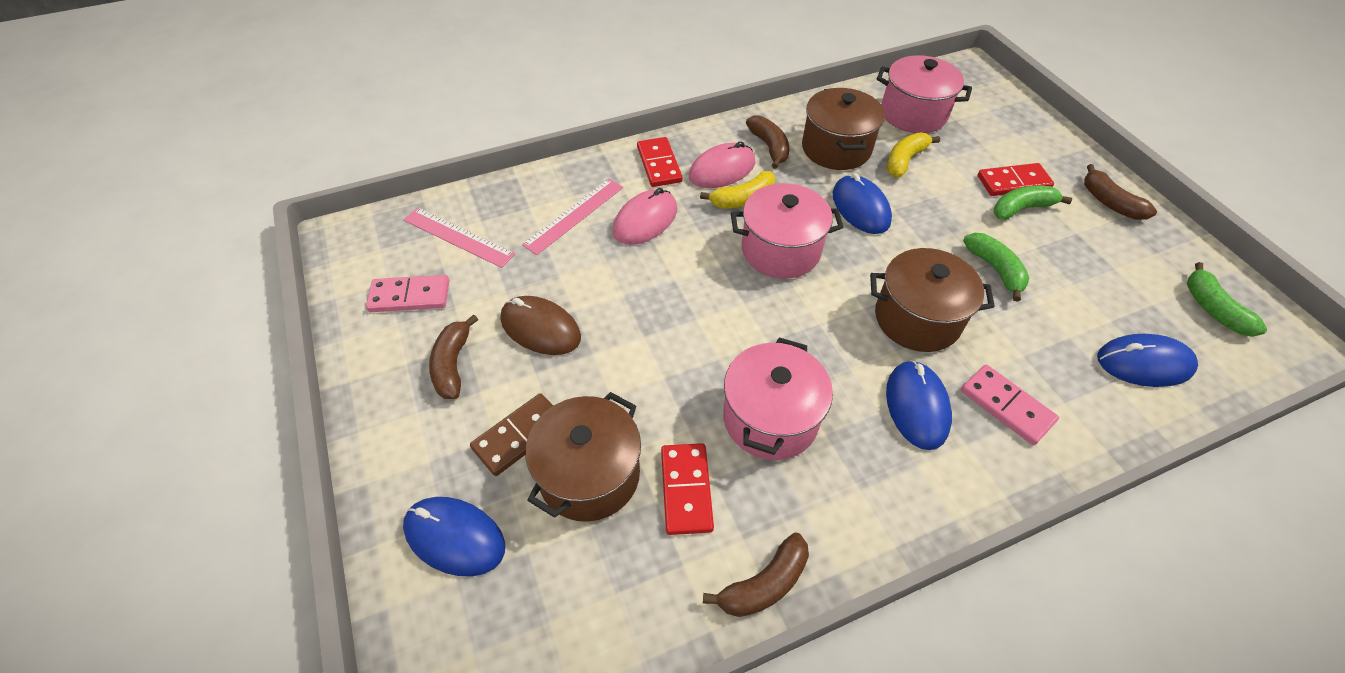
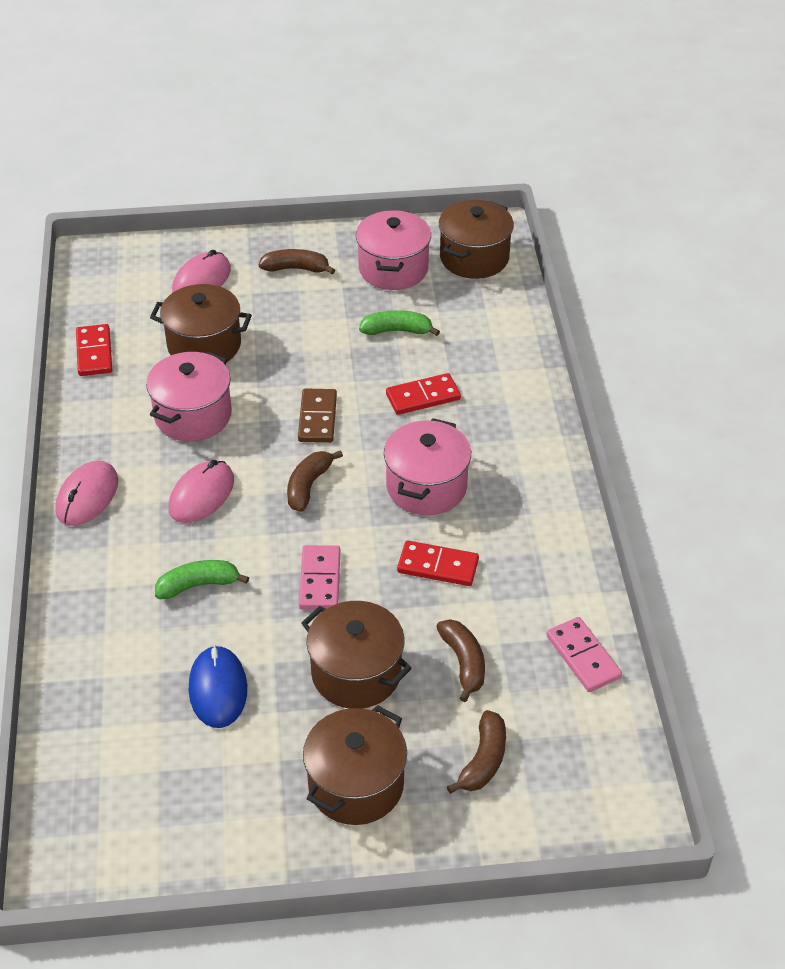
blue mouse: 4 -> 1
brown mouse: 1 -> 0
brown pot: 3 -> 4
green banana: 3 -> 2
pink mouse: 2 -> 3
pink ruler: 2 -> 0
yellow banana: 2 -> 0

